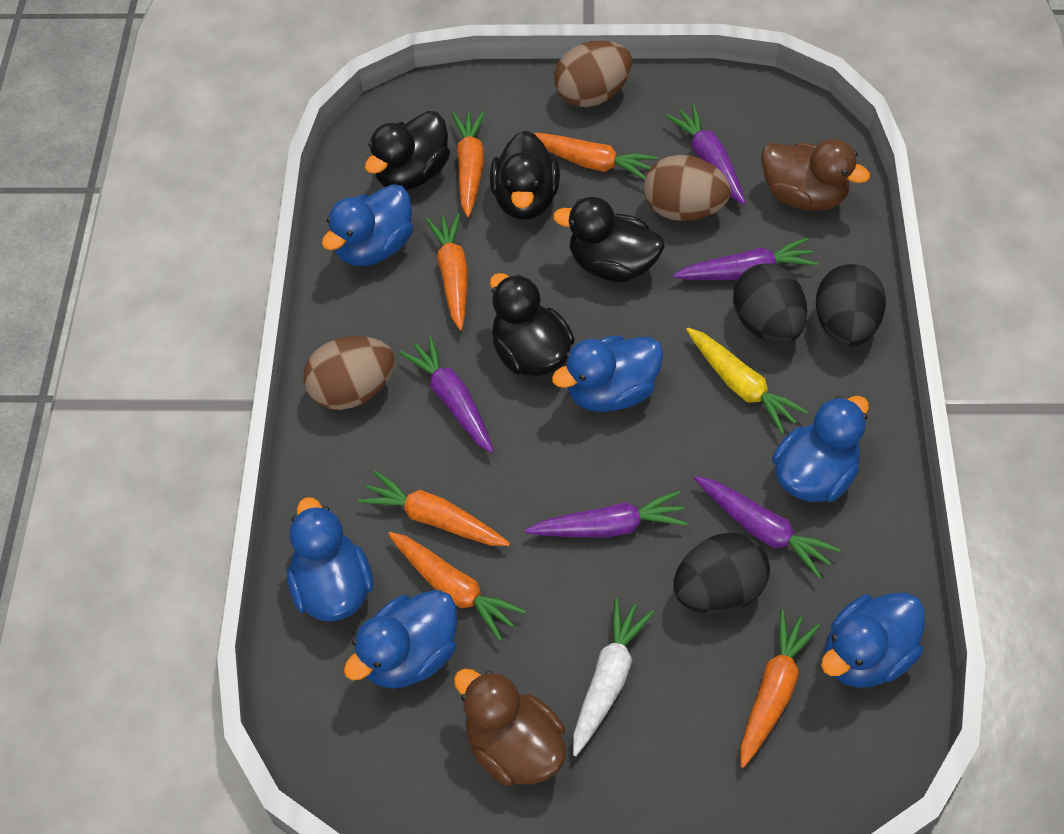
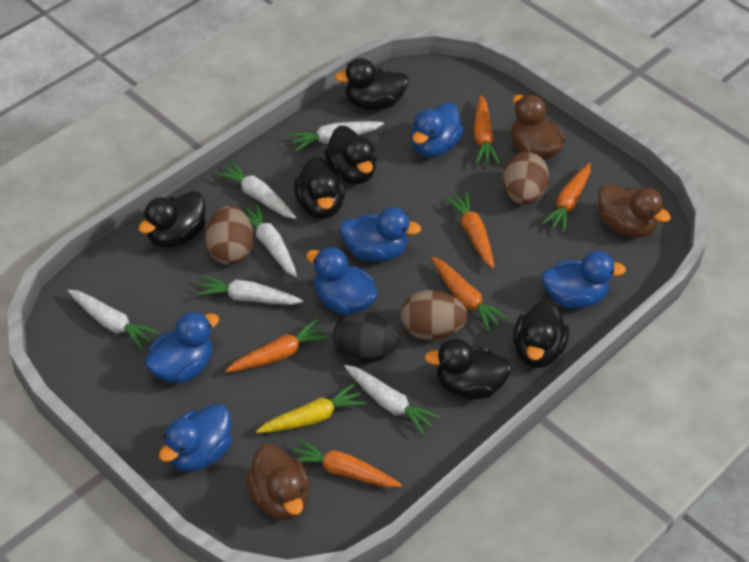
black duck: 4 -> 6
black egg: 3 -> 1
brown duck: 2 -> 3
purple carrot: 5 -> 0
white carrot: 1 -> 6

